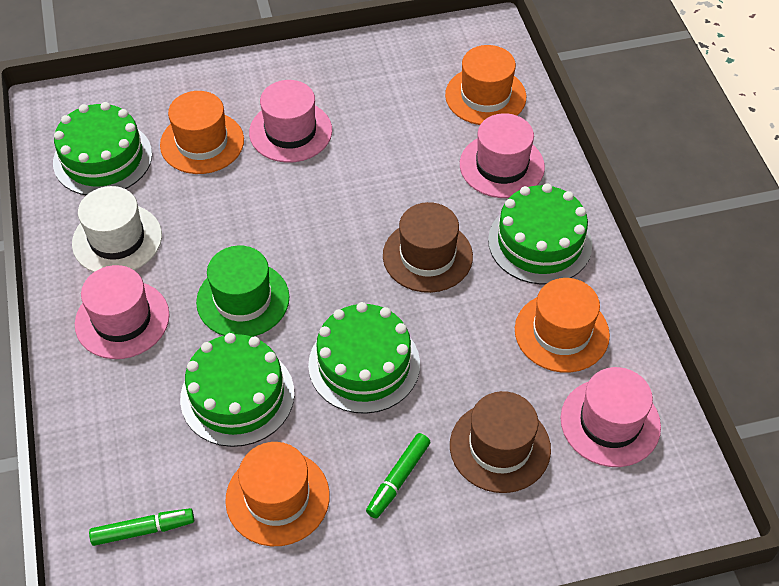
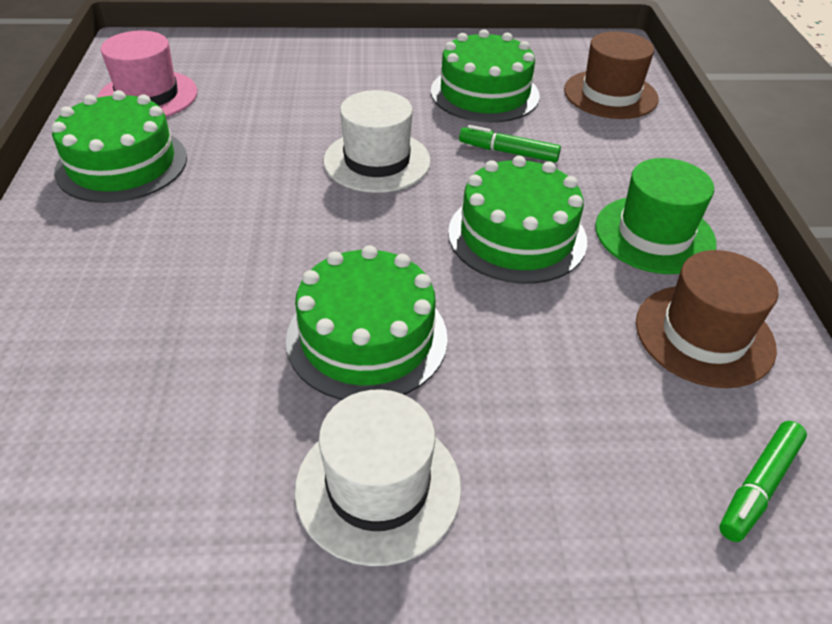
orange hat: 4 -> 0
pink hat: 4 -> 1
white hat: 1 -> 2

